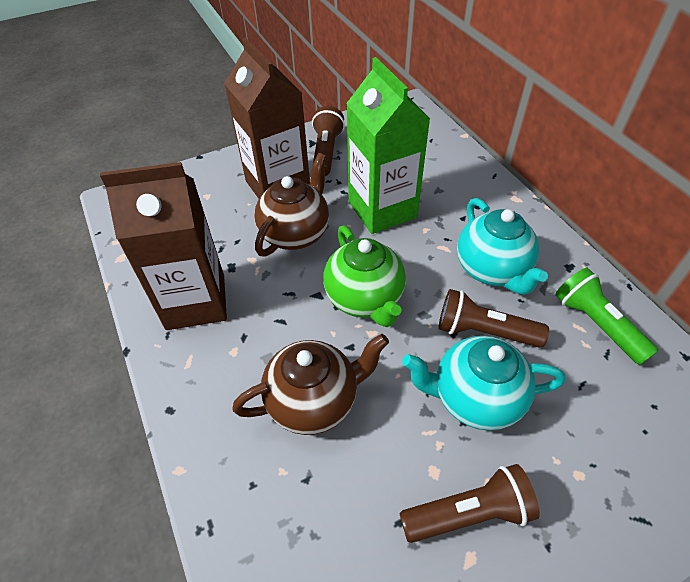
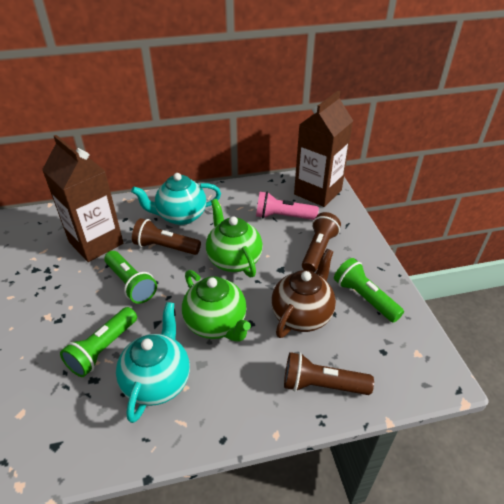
brown teapot: 2 -> 1
green carton: 1 -> 0
green flashlight: 1 -> 3
green teapot: 1 -> 2
pink flashlight: 0 -> 1

